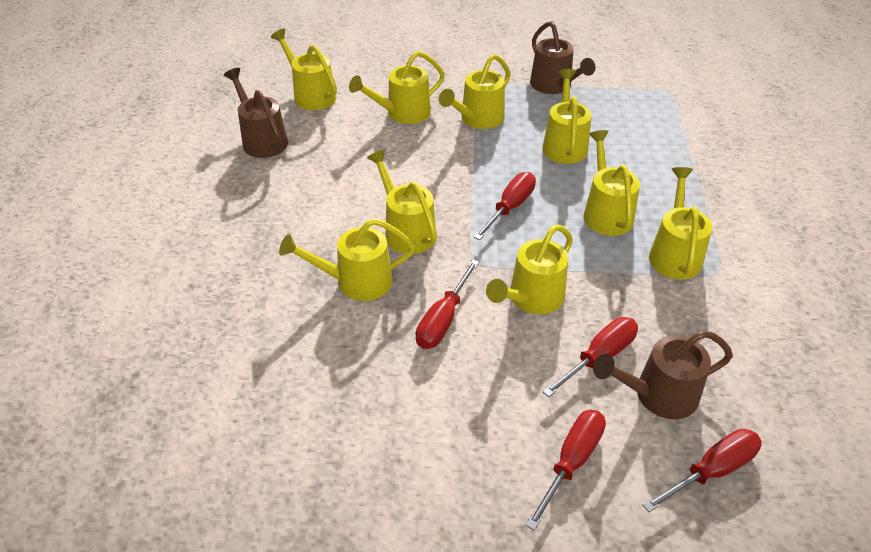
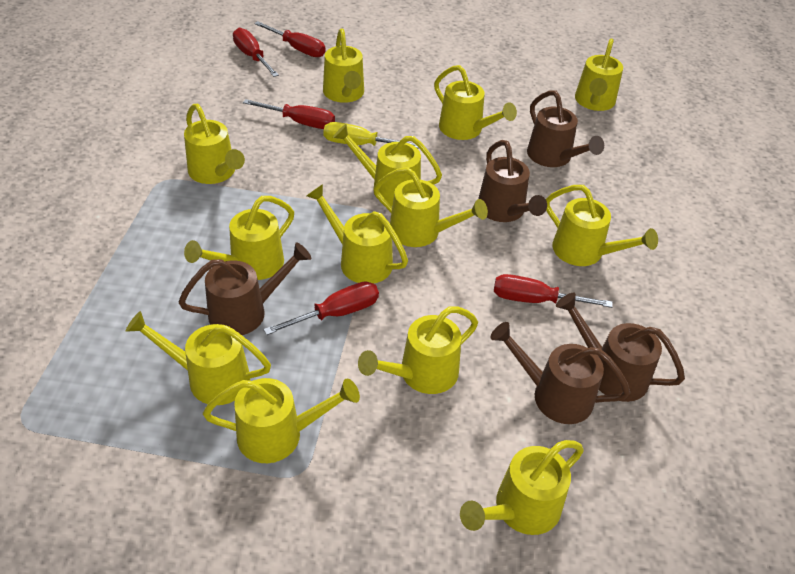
brown watering can: 3 -> 5
yellow screwdriver: 0 -> 1
yellow watering can: 9 -> 13

